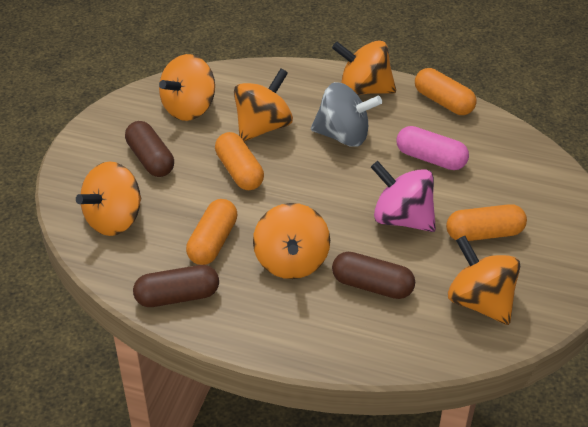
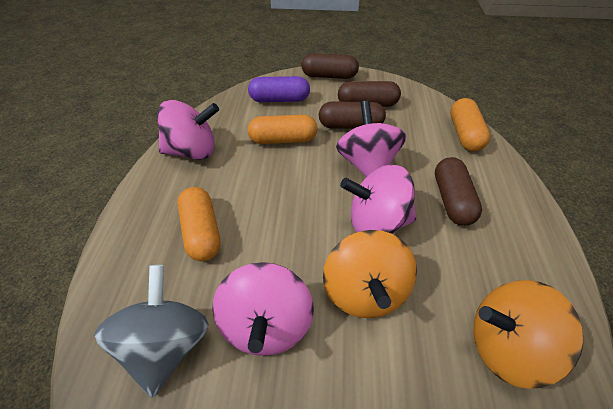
brown capsule: 3 -> 4
orange capsule: 4 -> 3
orange spinning top: 6 -> 2
pink capsule: 1 -> 0
pink spinning top: 1 -> 4
purple capsule: 0 -> 1

